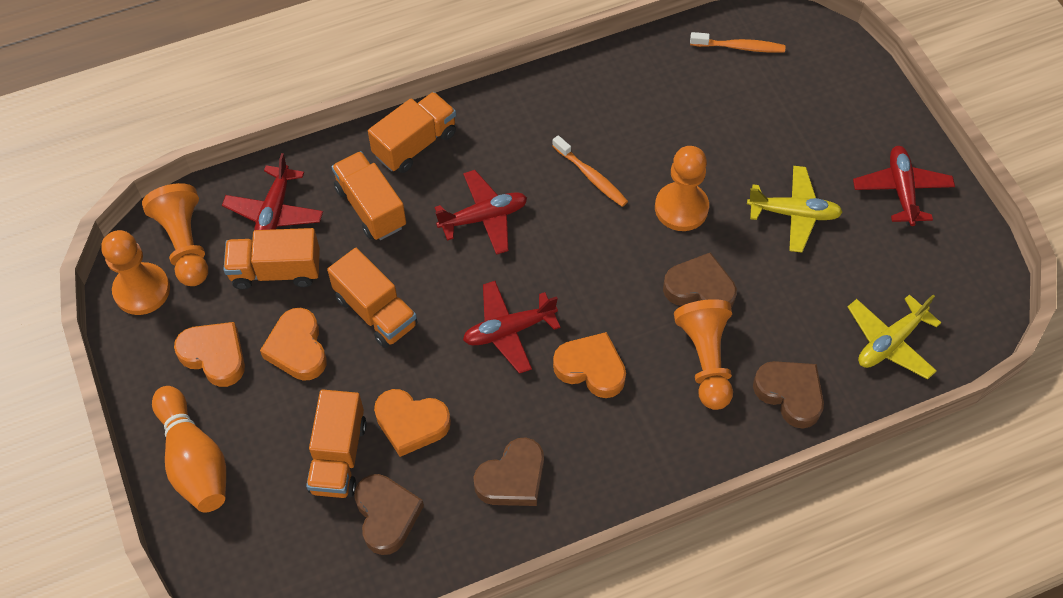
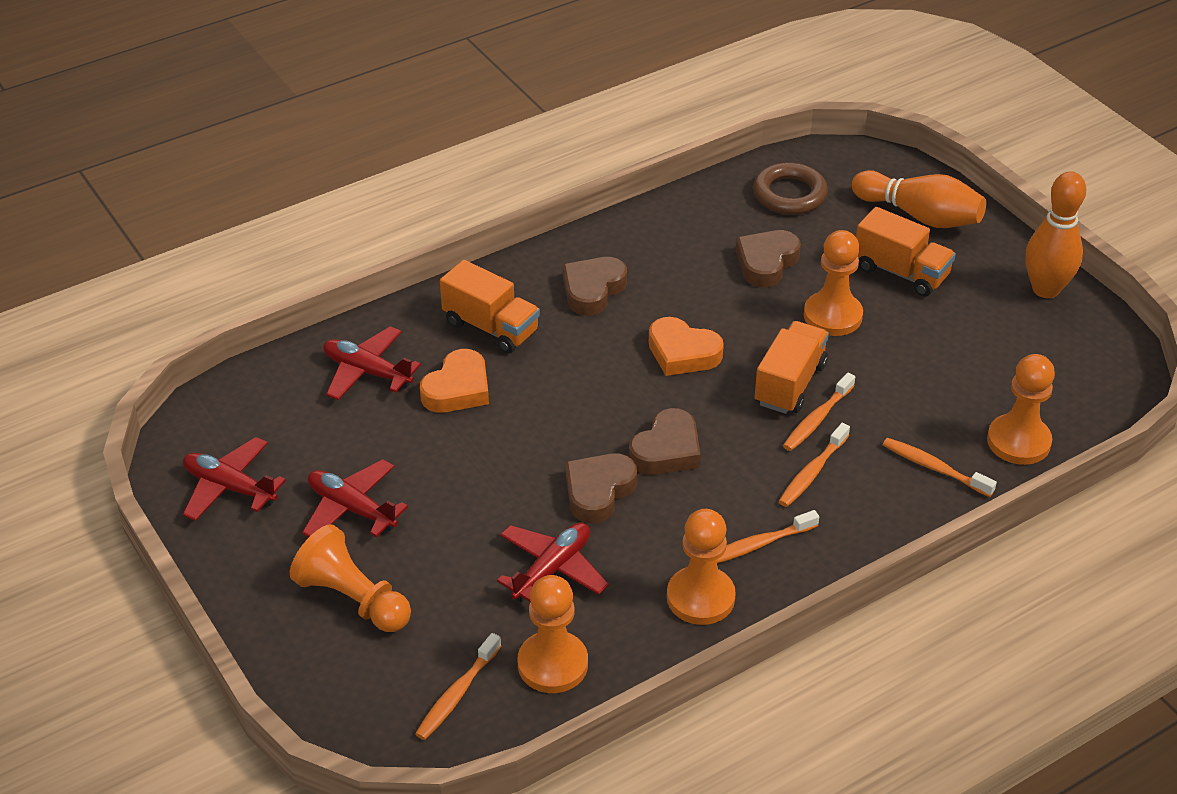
brown ring: 0 -> 1
orange bowling pin: 1 -> 2
orange heart: 4 -> 2
orange pawn: 4 -> 5
orange toothbrush: 2 -> 5
orange truck: 5 -> 3
yellow plane: 2 -> 0

